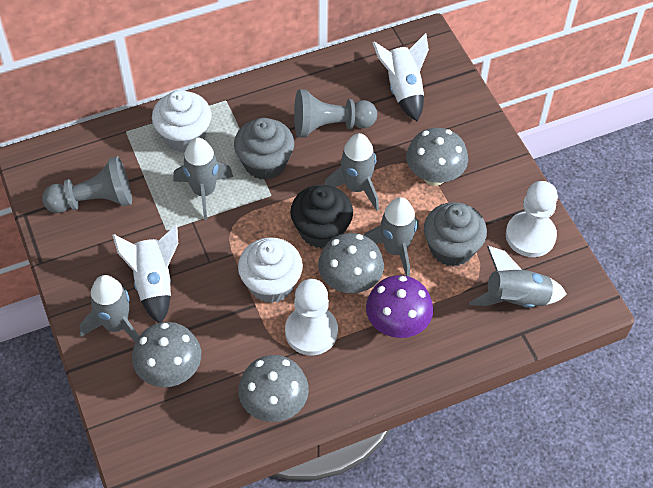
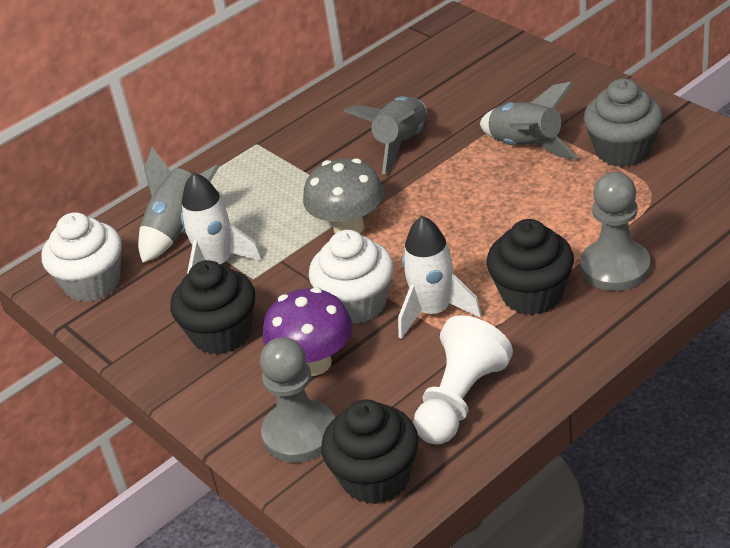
black cupcake: 1 -> 3
grey cupcake: 2 -> 1
grey mushroom: 4 -> 1
grey rocket: 5 -> 3
white pawn: 2 -> 1

